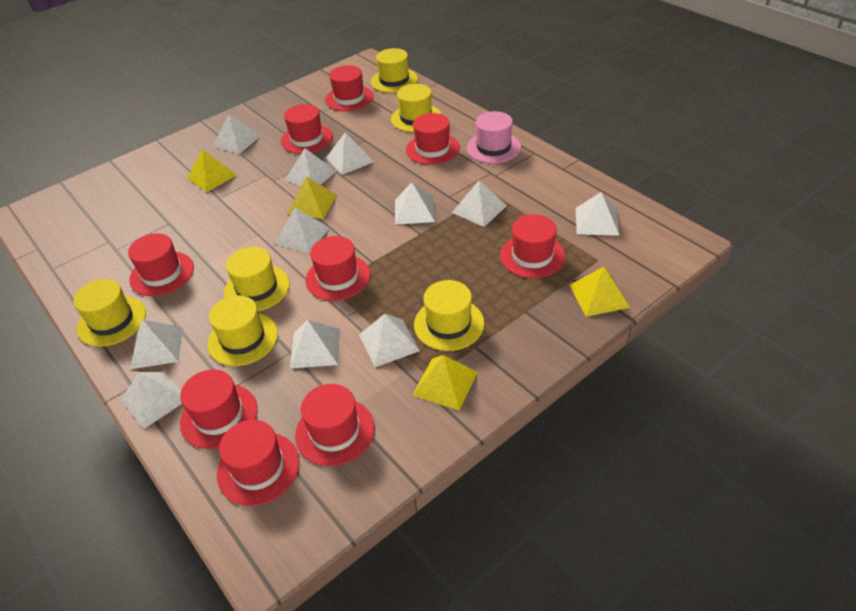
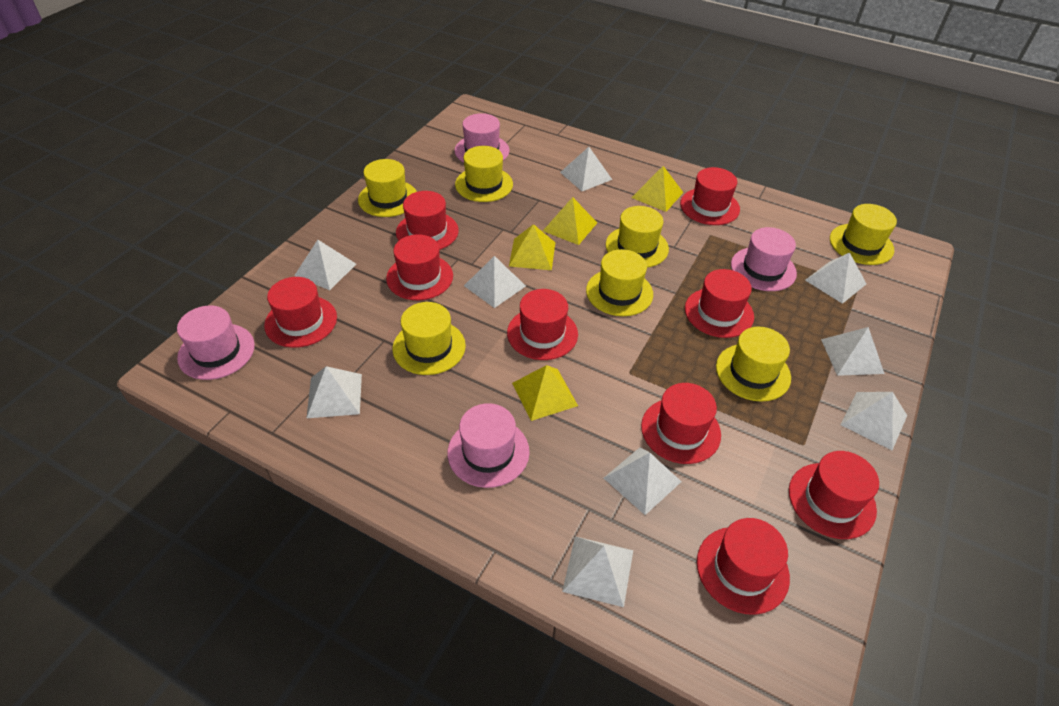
pink hat: 1 -> 4
white pyramid: 11 -> 9
yellow hat: 6 -> 7

